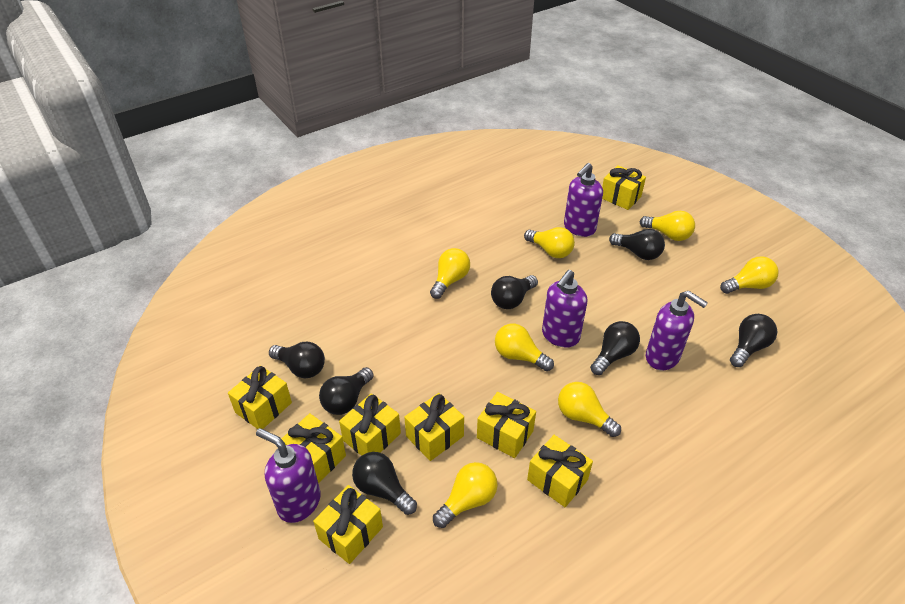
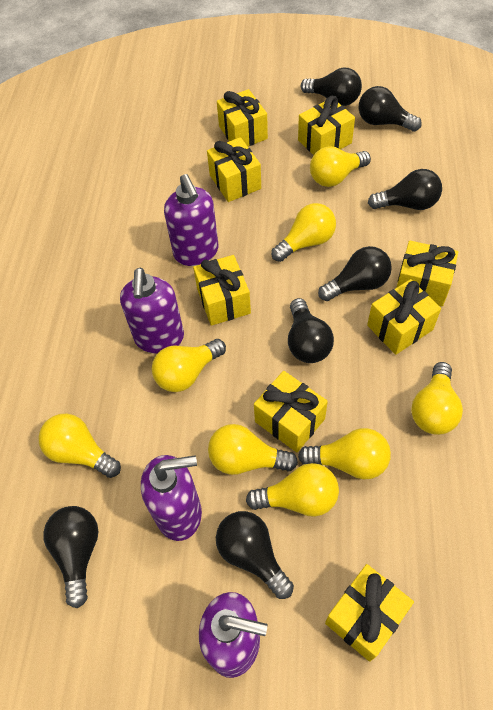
yellow light bulb: 7 -> 8

